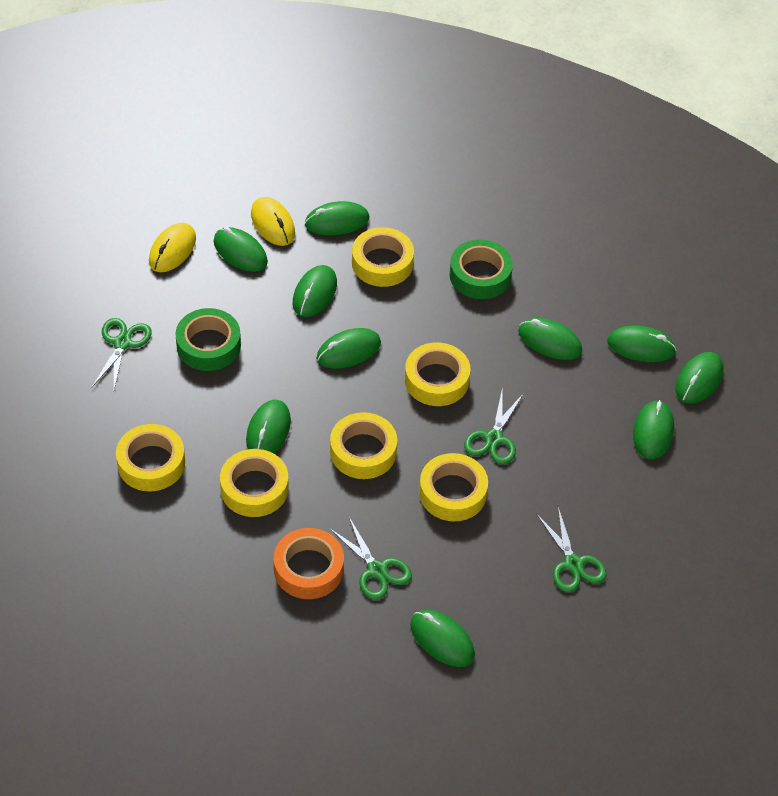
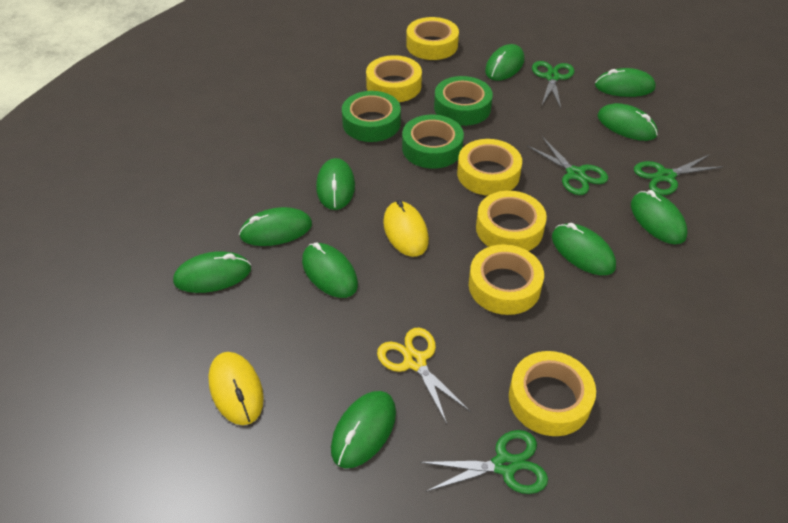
green tape: 2 -> 3
orange tape: 1 -> 0
yellow scissors: 0 -> 1

